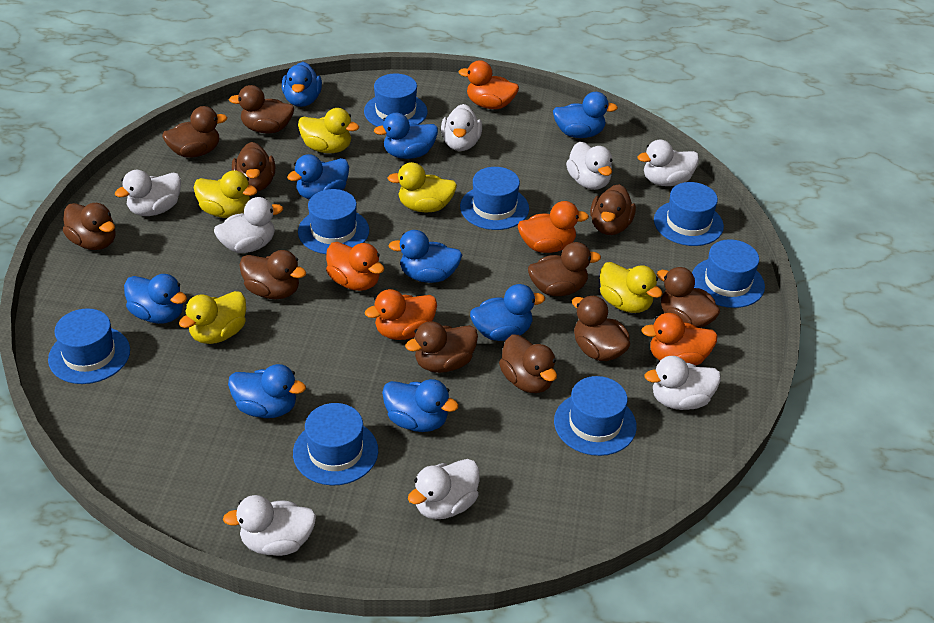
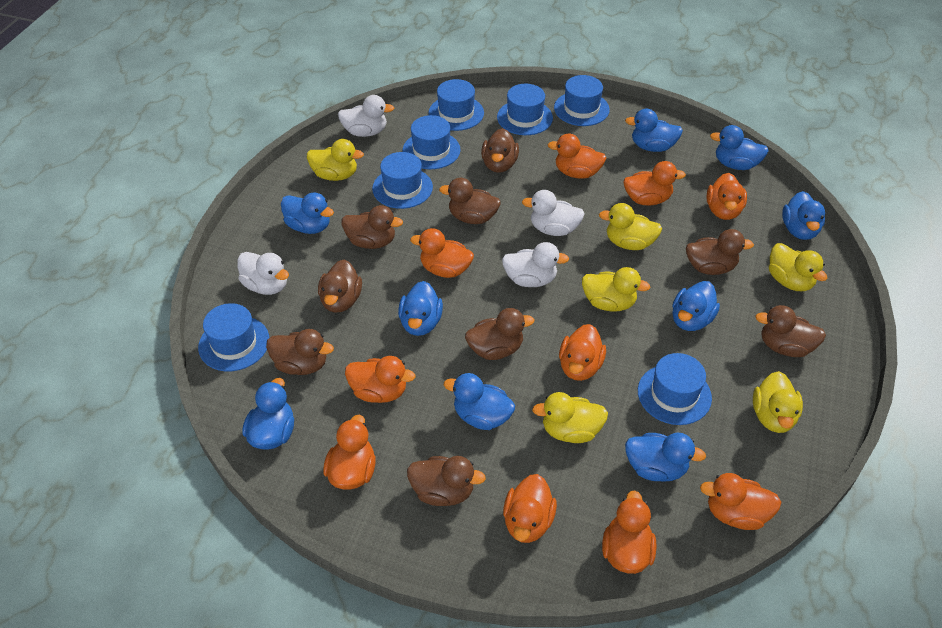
blue hat: 8 -> 7
brown duck: 11 -> 9
orange duck: 5 -> 10
white duck: 8 -> 4
yellow duck: 5 -> 6

